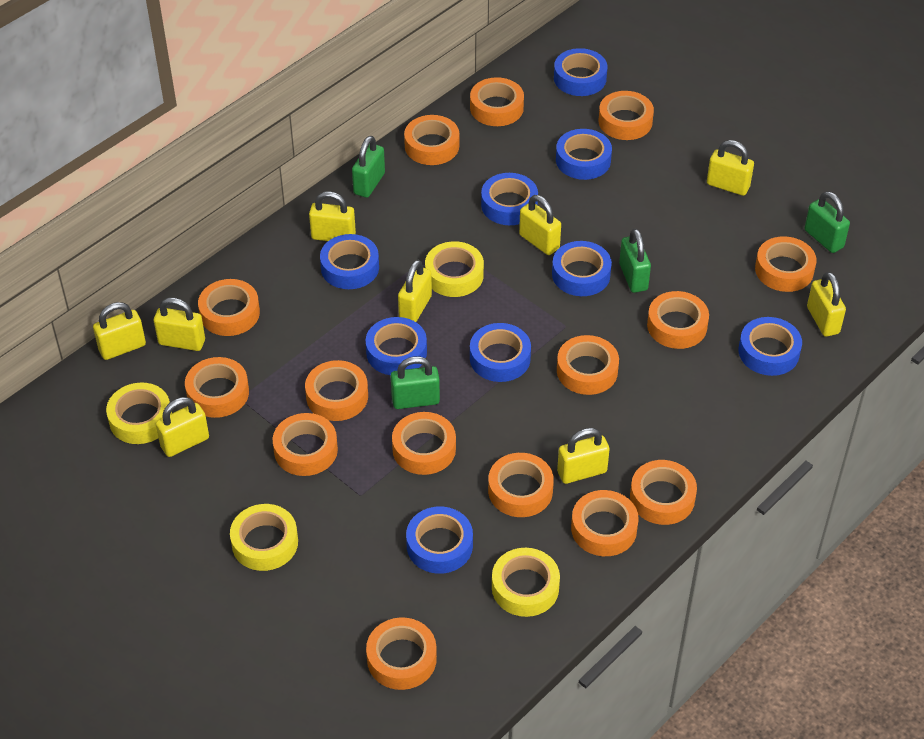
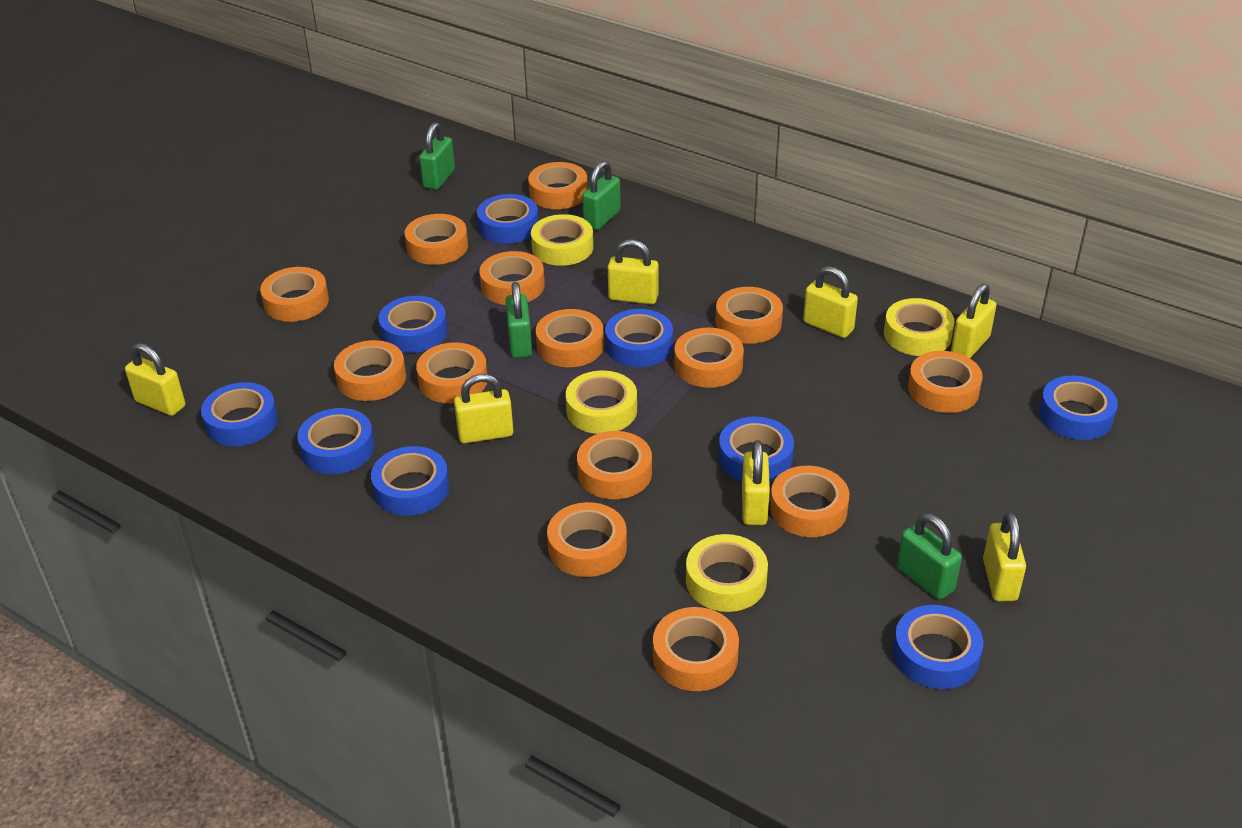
orange tape: 15 -> 14
yellow padlock: 9 -> 7

